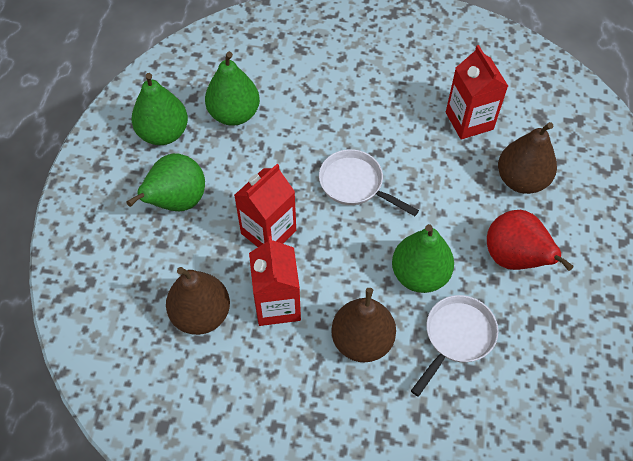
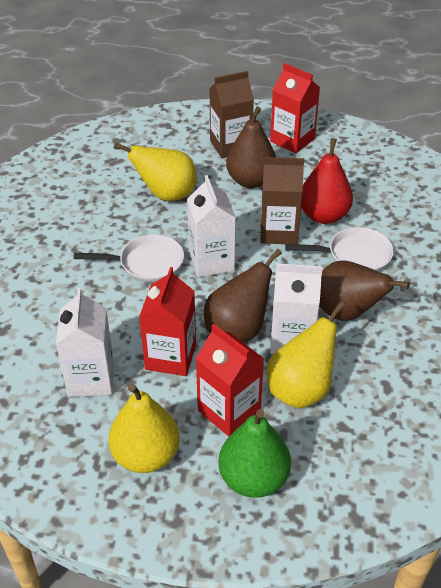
brown carton: 0 -> 2
green pear: 4 -> 1
white carton: 0 -> 3
yellow pear: 0 -> 3

